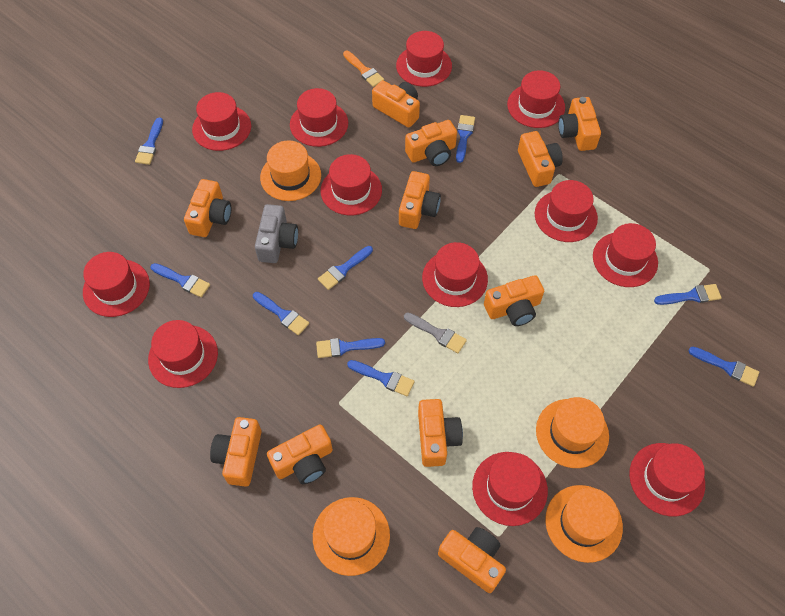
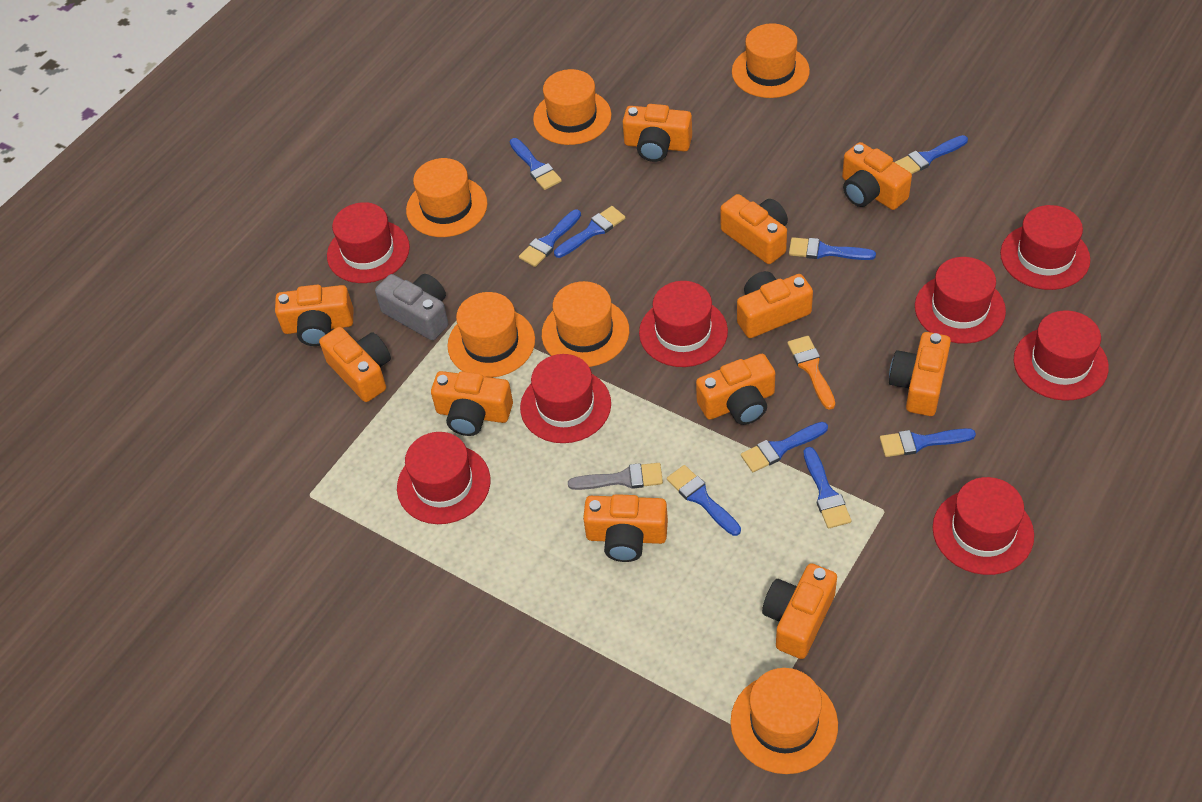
orange hat: 4 -> 6
red hat: 12 -> 8

